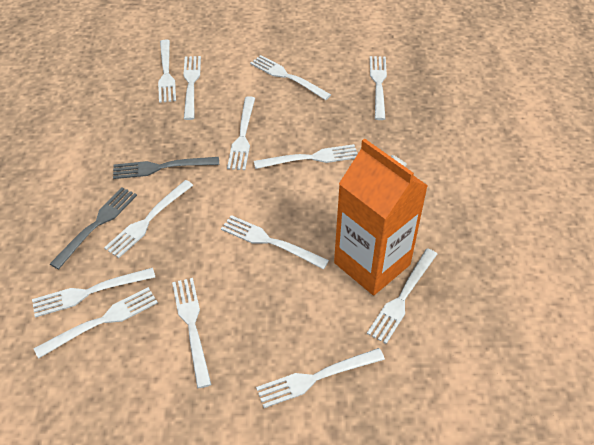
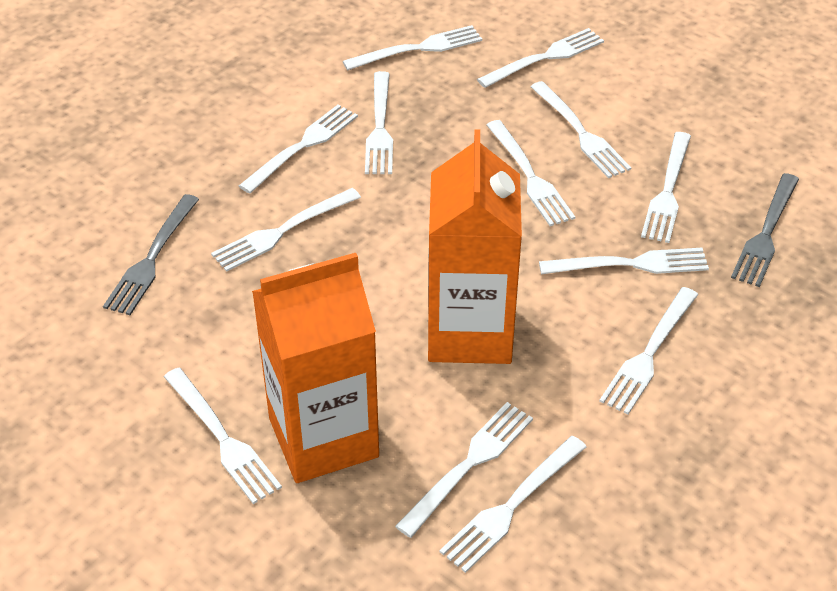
orange carton: 1 -> 2

